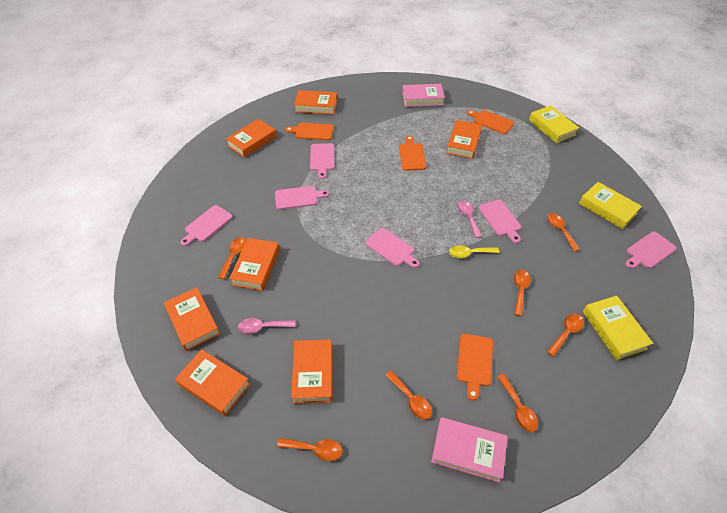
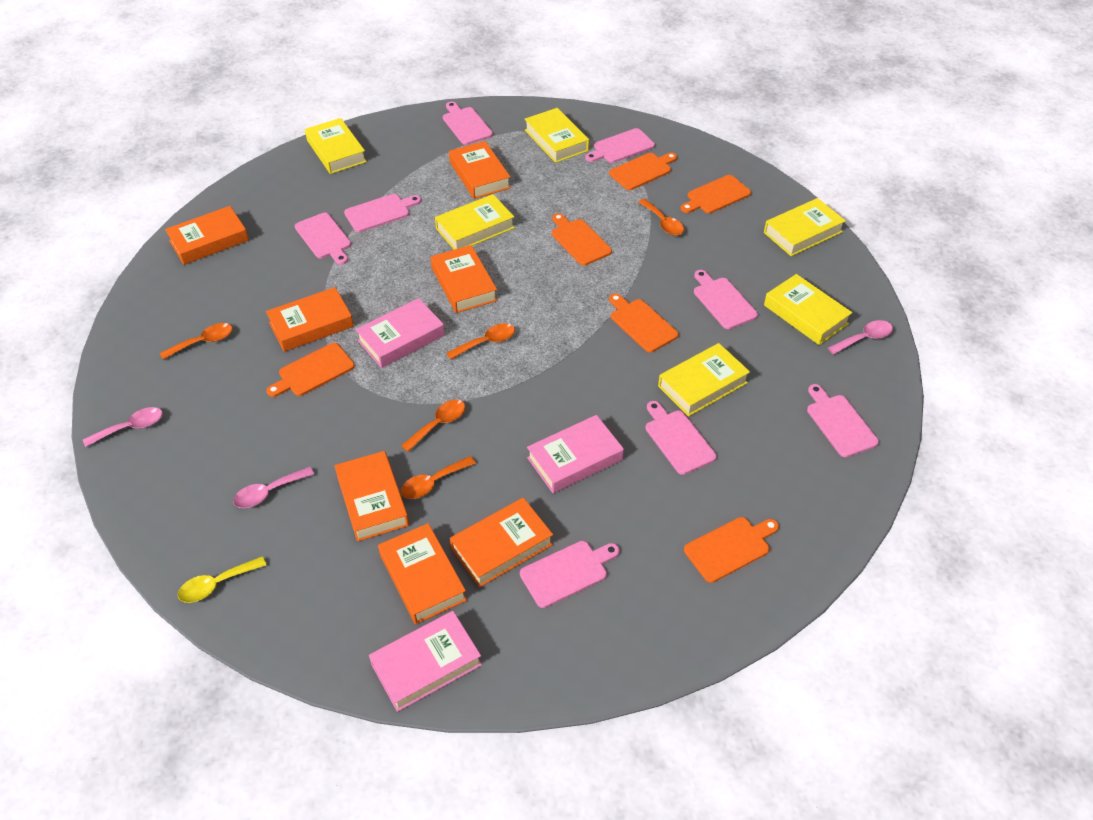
orange cutting board: 4 -> 6
orange spoon: 7 -> 5
pink book: 2 -> 3
pink cutting board: 6 -> 8
pink spoon: 2 -> 3
yellow book: 3 -> 6

